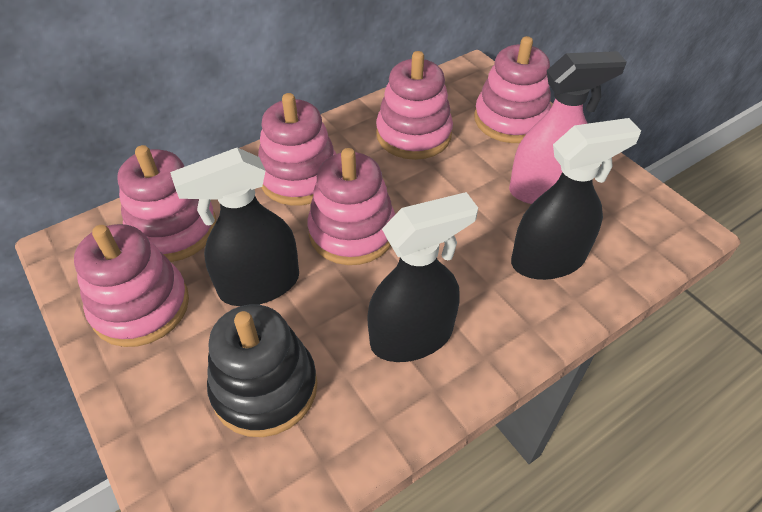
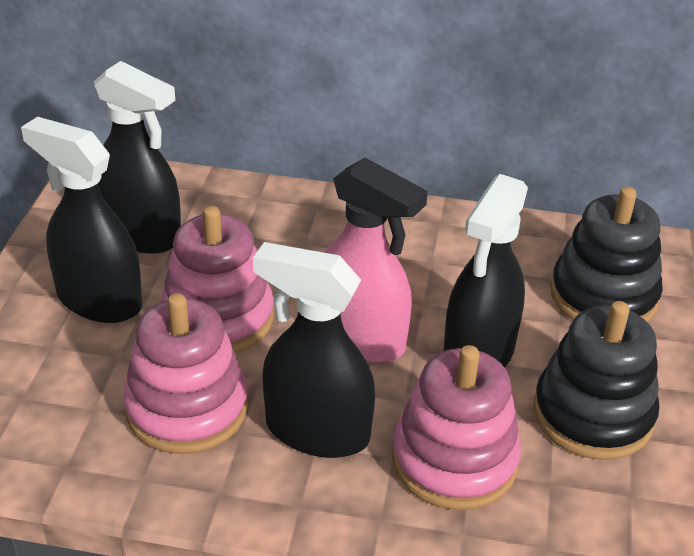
black spray bottle: 3 -> 4
black stacking toy: 1 -> 2
pink stacking toy: 6 -> 3

